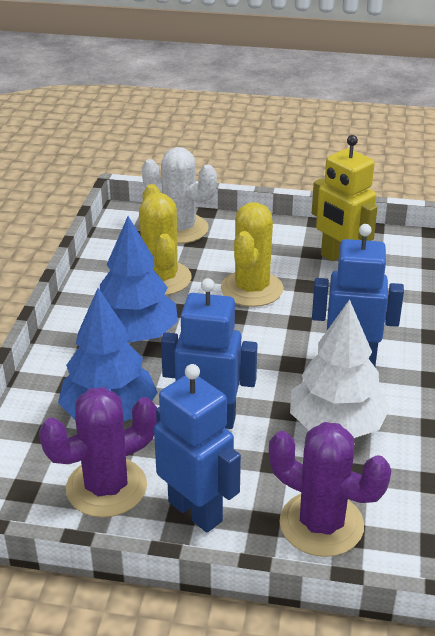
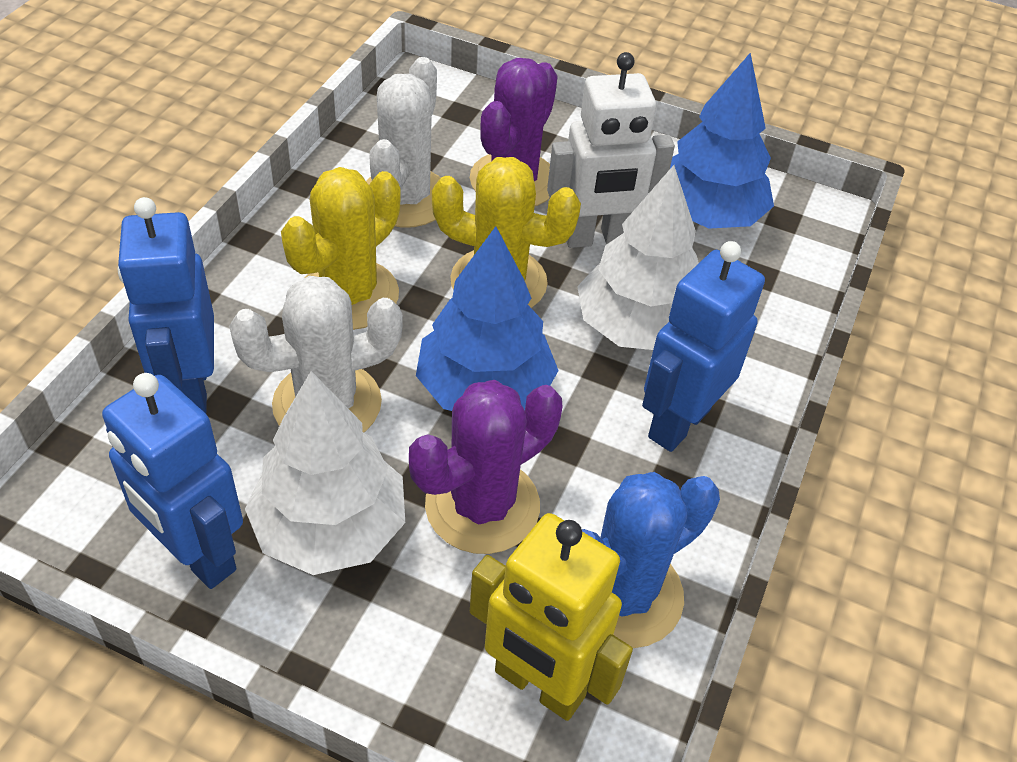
blue cactus: 0 -> 1
white cactus: 1 -> 2
white robot: 0 -> 1
white tree: 1 -> 2

